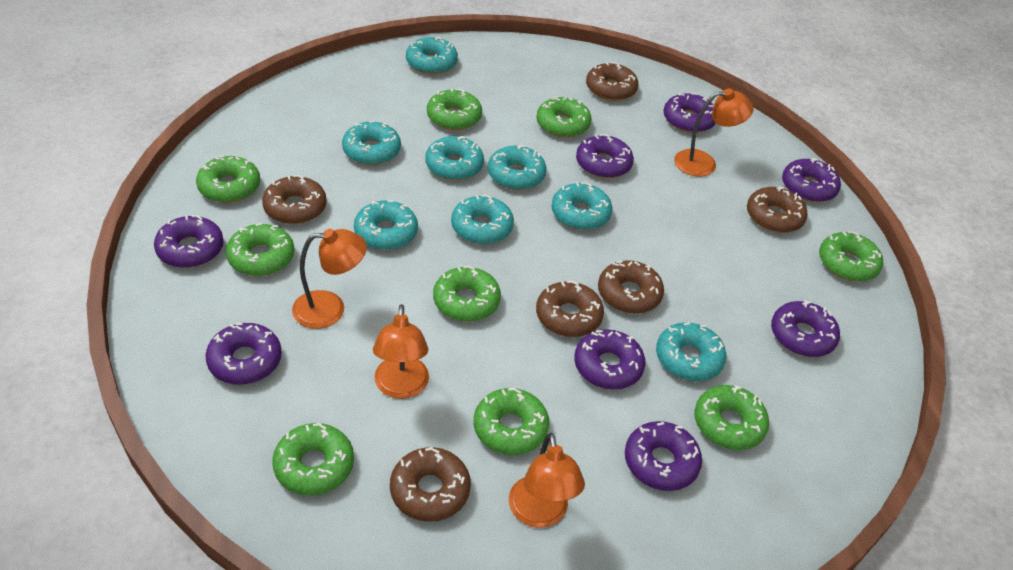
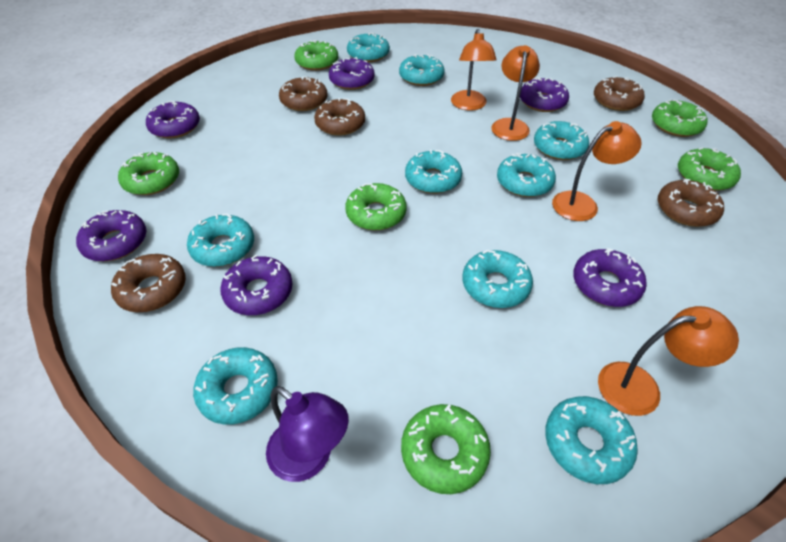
brown donut: 6 -> 5
green donut: 9 -> 6
purple donut: 8 -> 6
purple lamp: 0 -> 1
turquoise donut: 8 -> 9

